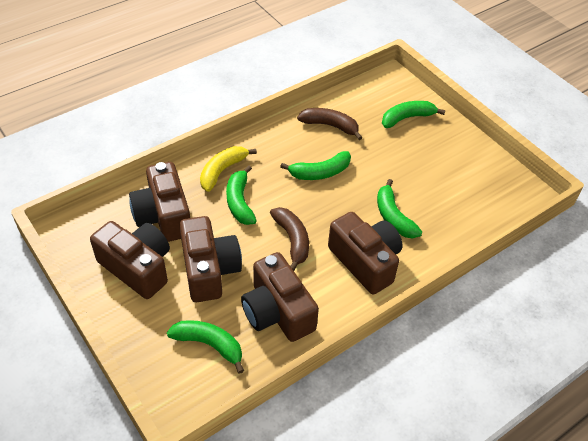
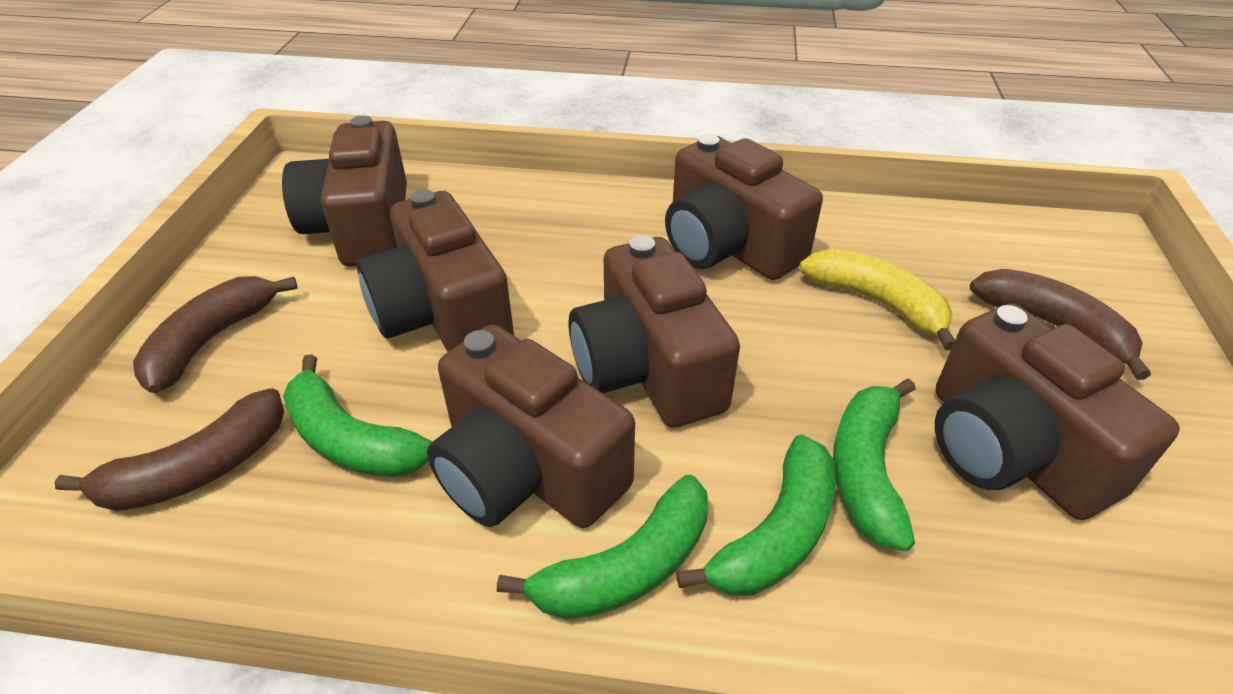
brown banana: 2 -> 3
brown camera: 5 -> 6
green banana: 5 -> 4

